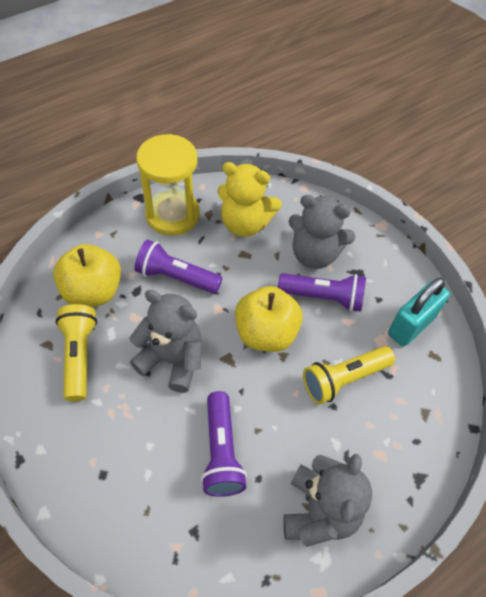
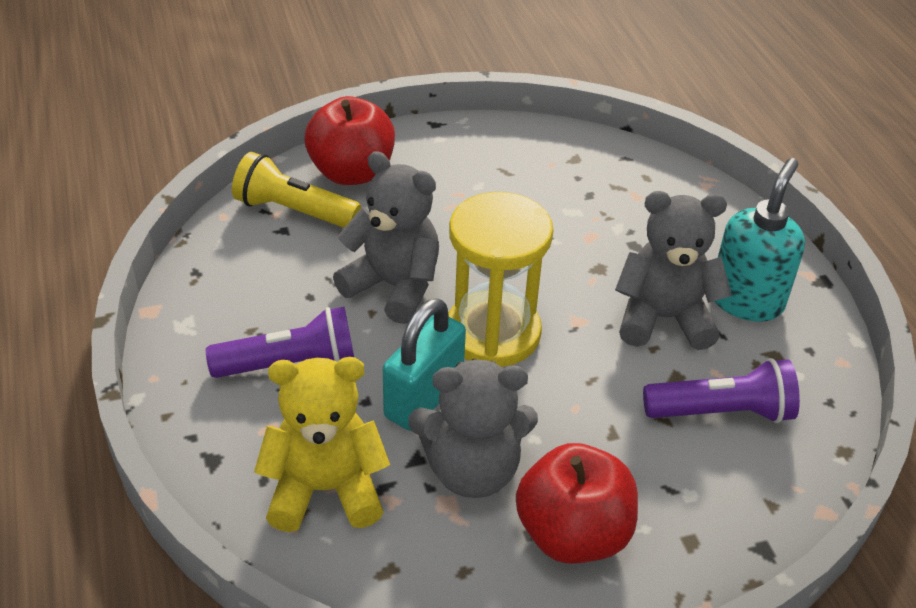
purple flashlight: 3 -> 2
red apple: 0 -> 2
turquoise soap dispenser: 0 -> 1
yellow apple: 2 -> 0
yellow flashlight: 2 -> 1

